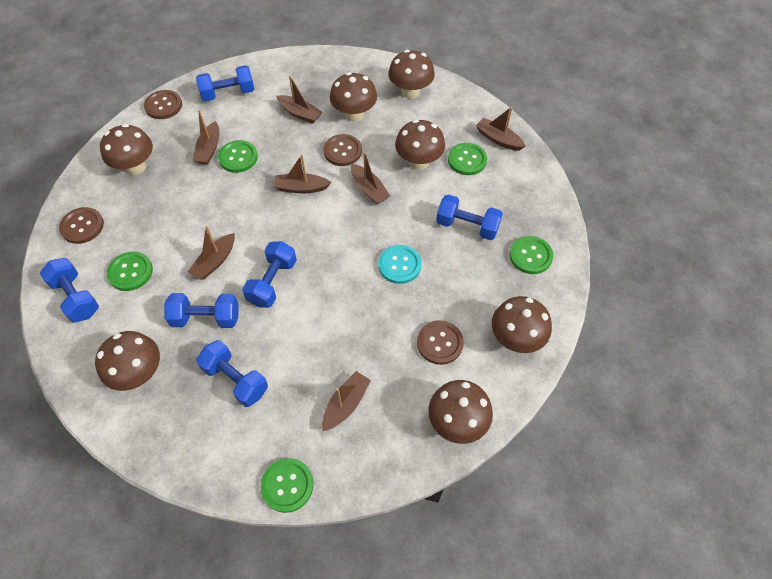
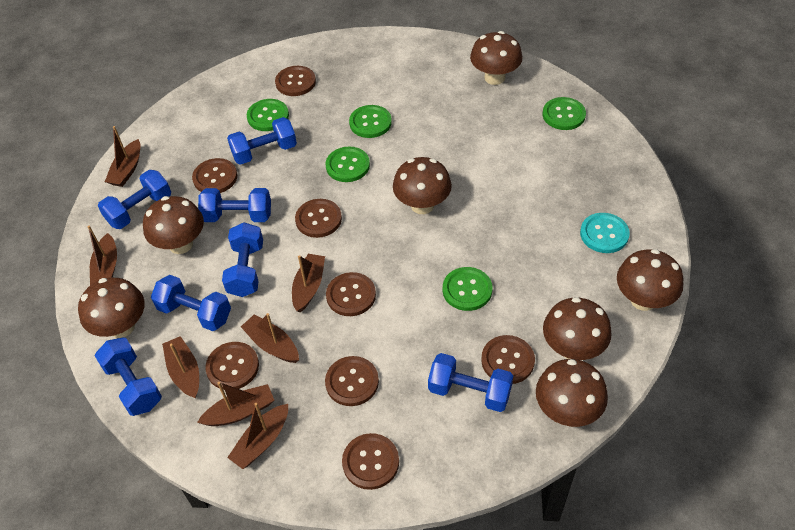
blue dumbbell: 6 -> 7
brown button: 4 -> 8

